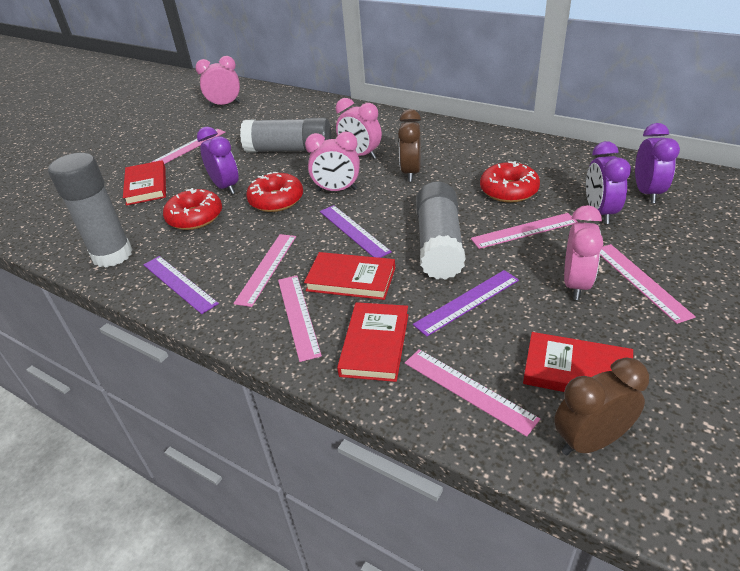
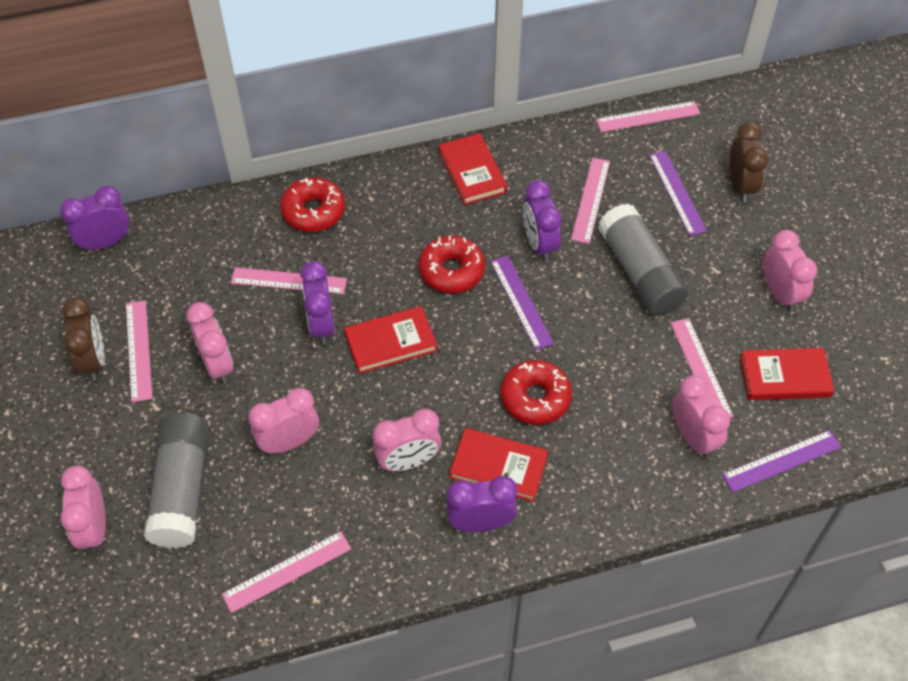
grey glue stick: 3 -> 2
pink clock: 4 -> 6
purple clock: 3 -> 4

